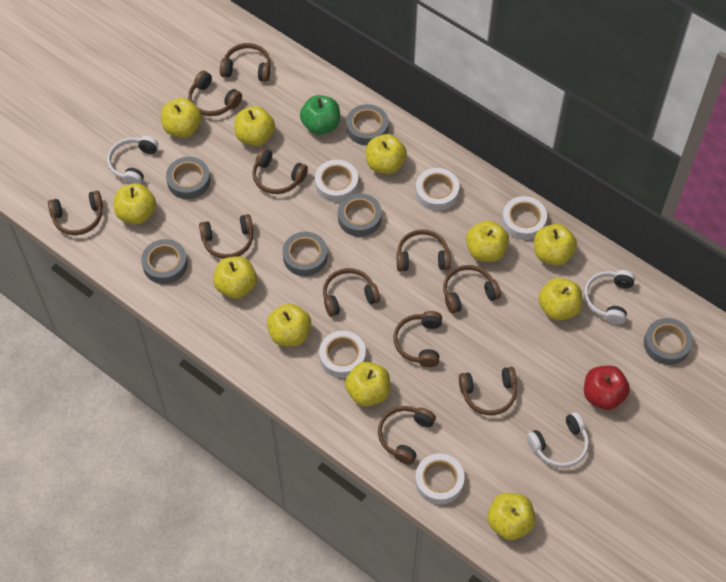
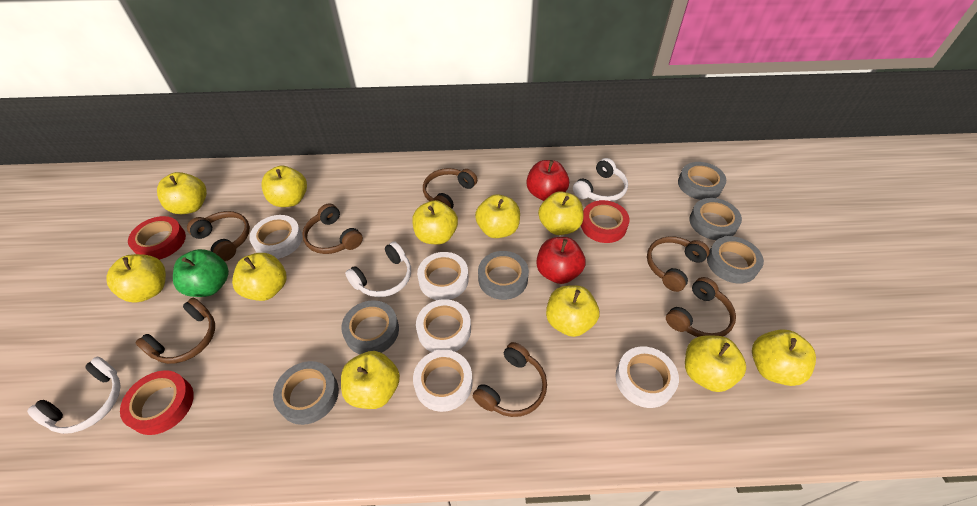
brown headphones: 11 -> 7
red apple: 1 -> 2
red tape: 0 -> 3

